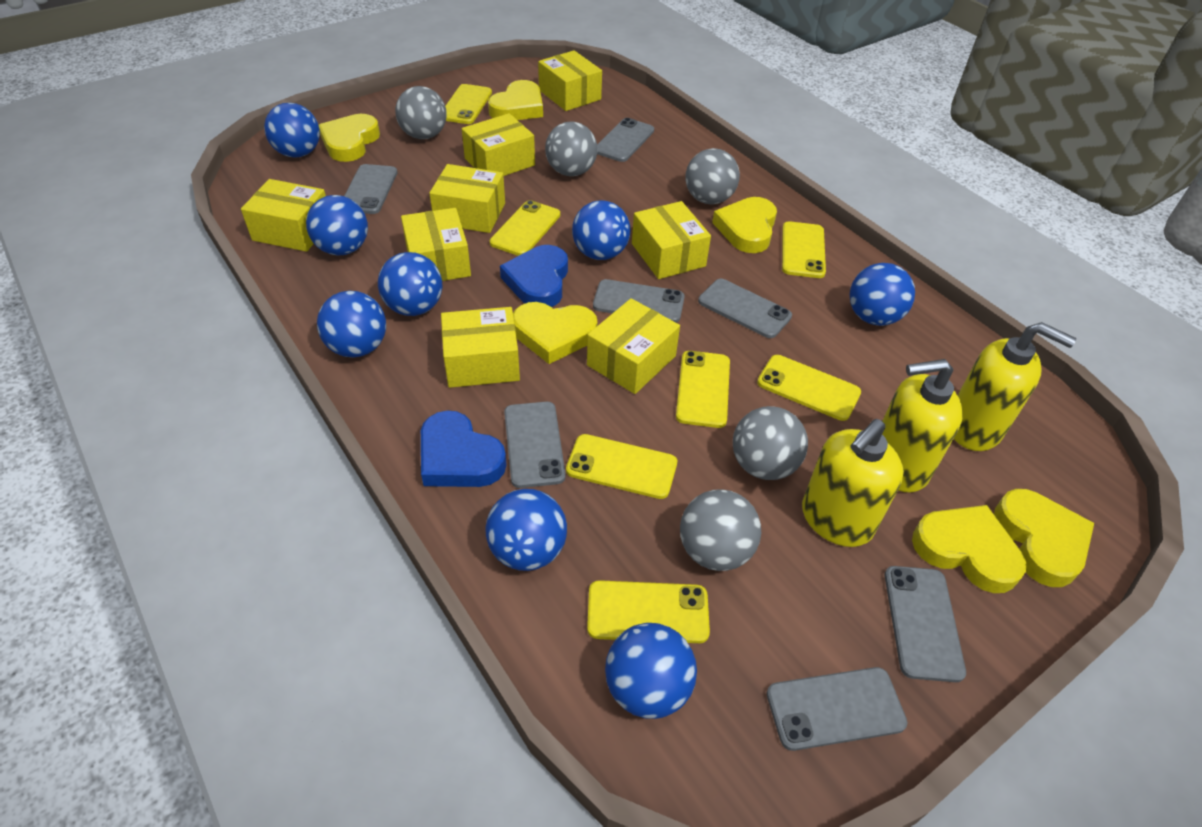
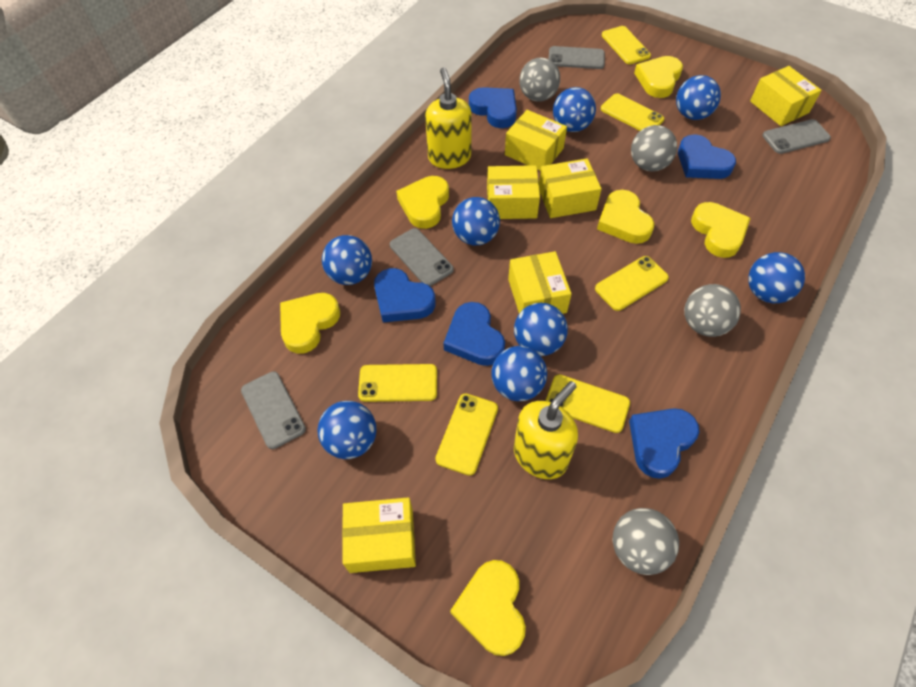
blue heart: 2 -> 5
grey ball: 5 -> 4
grey phone: 7 -> 4
yellow box: 8 -> 6
yellow phone: 7 -> 6
yellow soap dispenser: 3 -> 2

